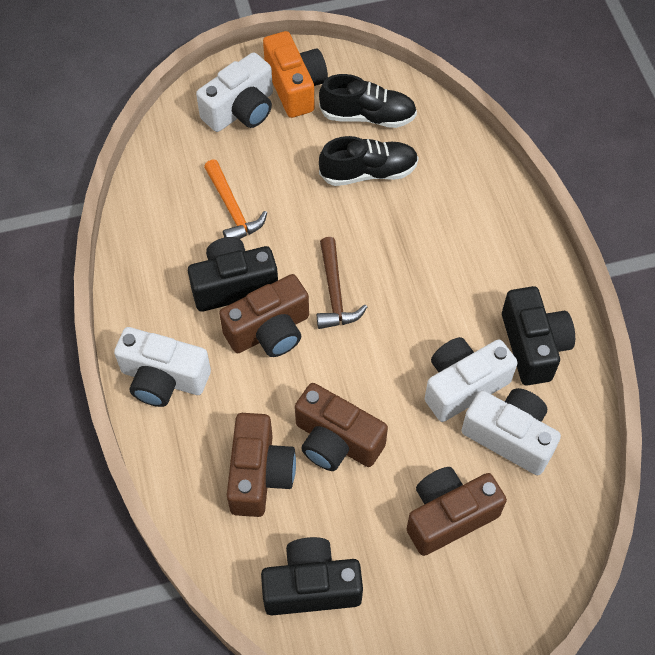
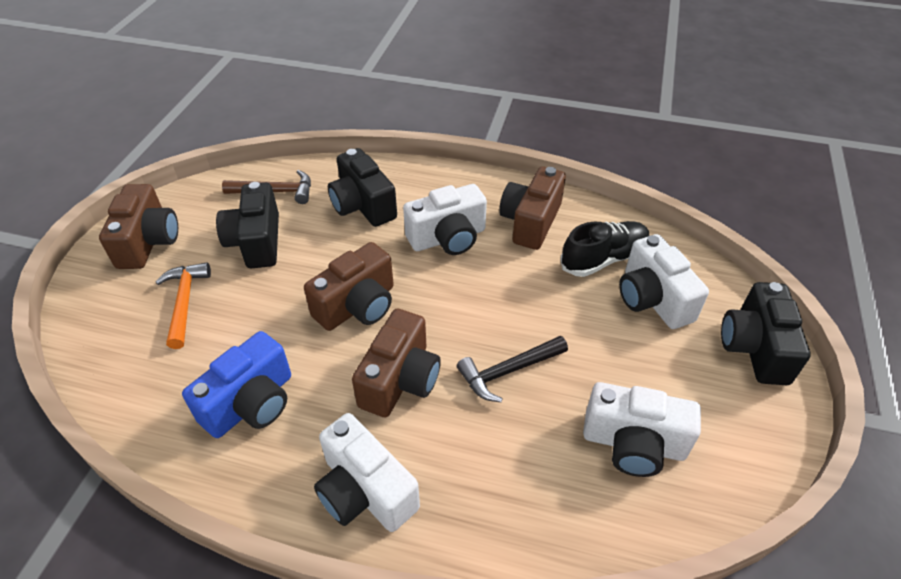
black hammer: 0 -> 1
black shoe: 2 -> 1
blue camera: 0 -> 1
orange camera: 1 -> 0

